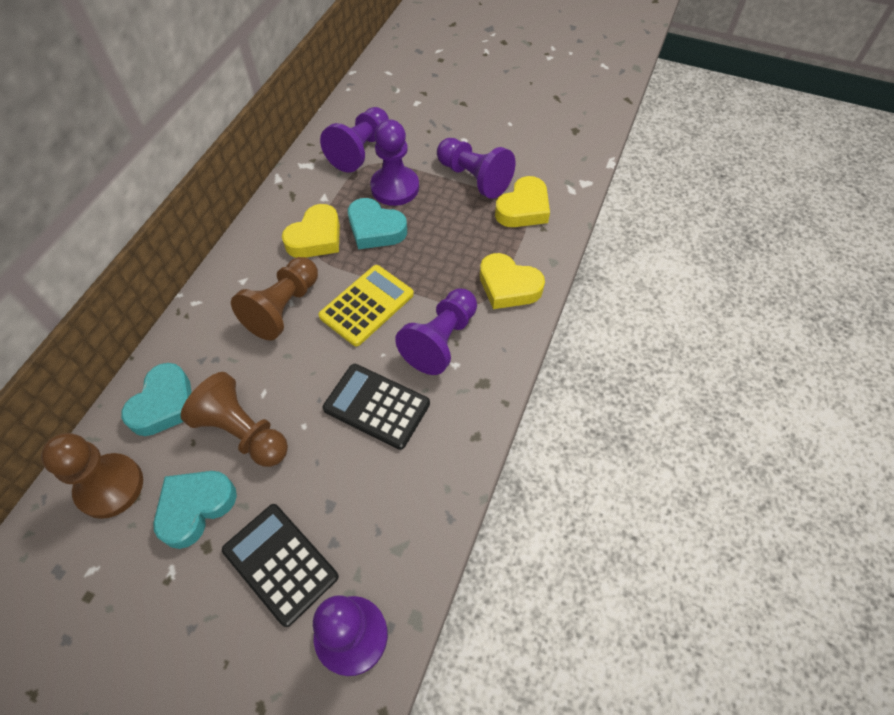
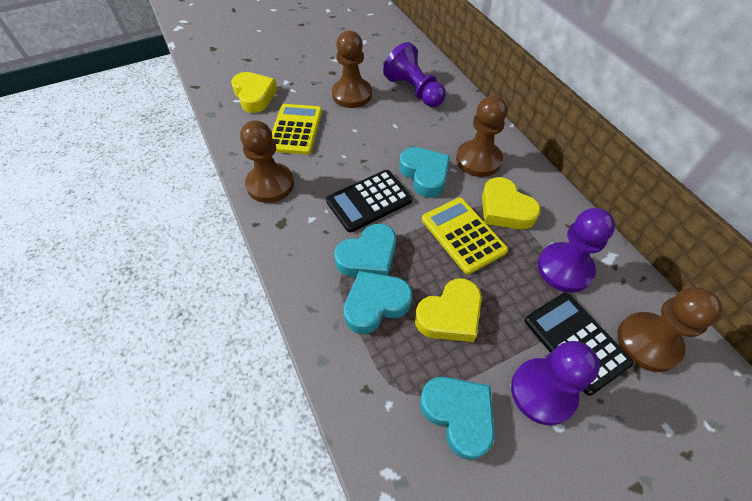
brown pawn: 3 -> 4
purple pawn: 5 -> 3
turquoise heart: 3 -> 4
yellow calculator: 1 -> 2

